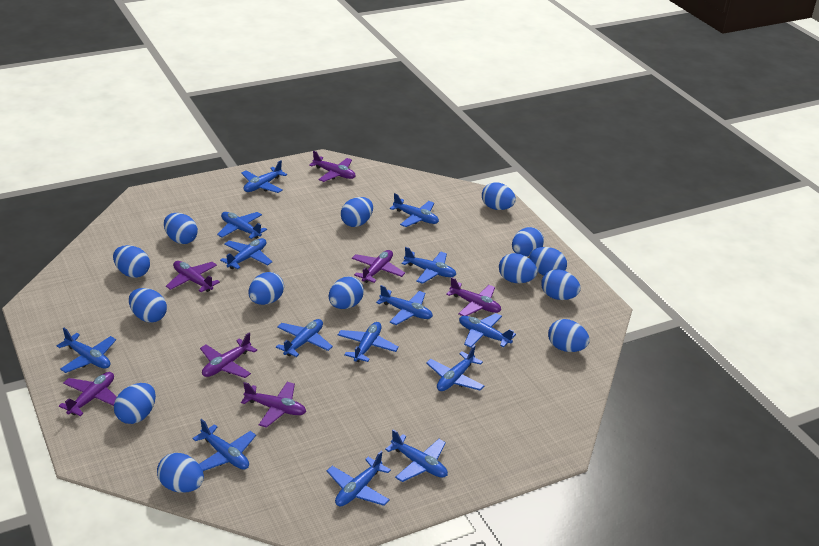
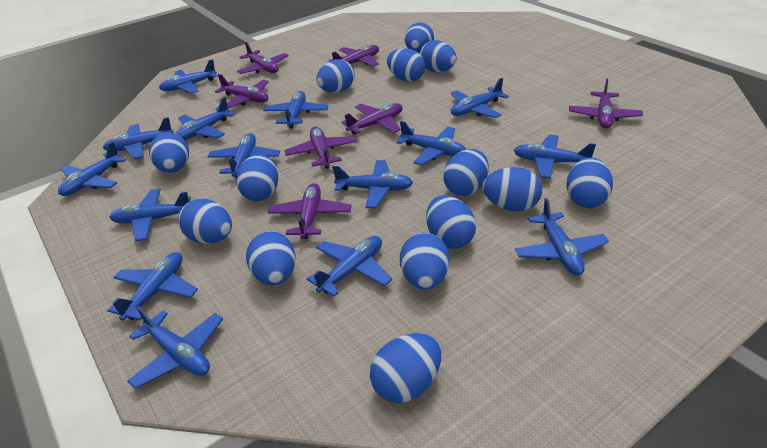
blue plane: 14 -> 15

